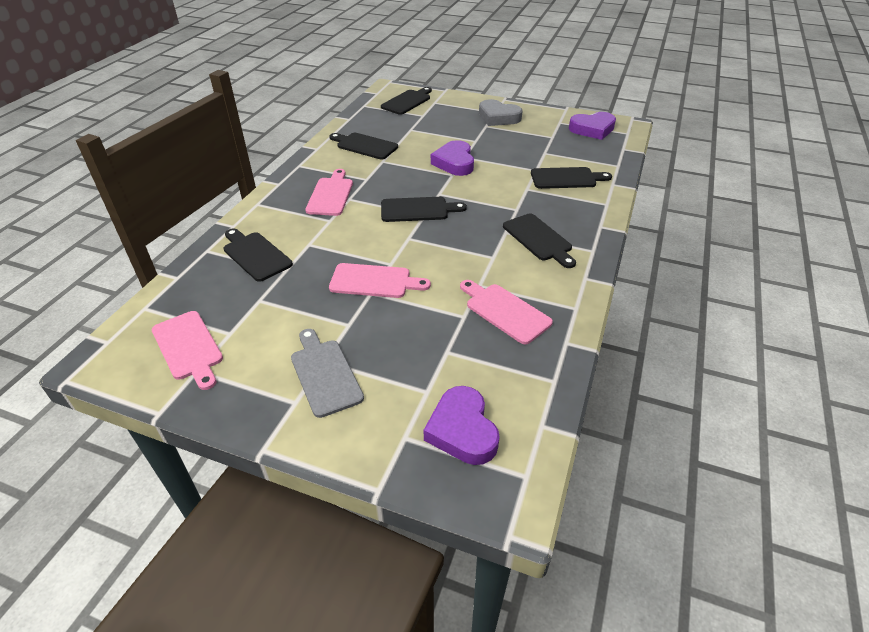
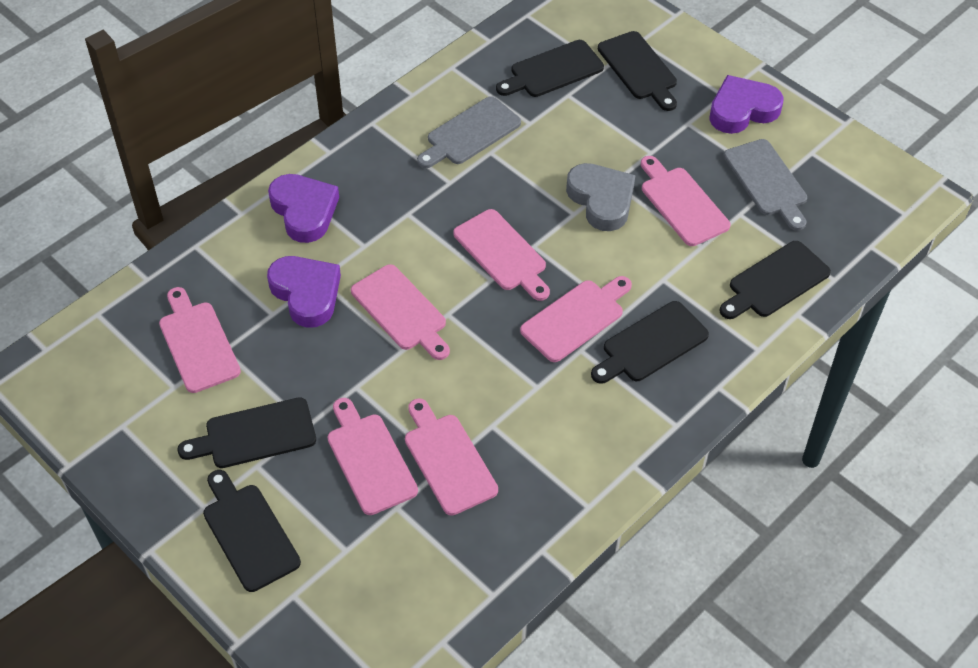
grey cutting board: 1 -> 2
pink cutting board: 4 -> 7

